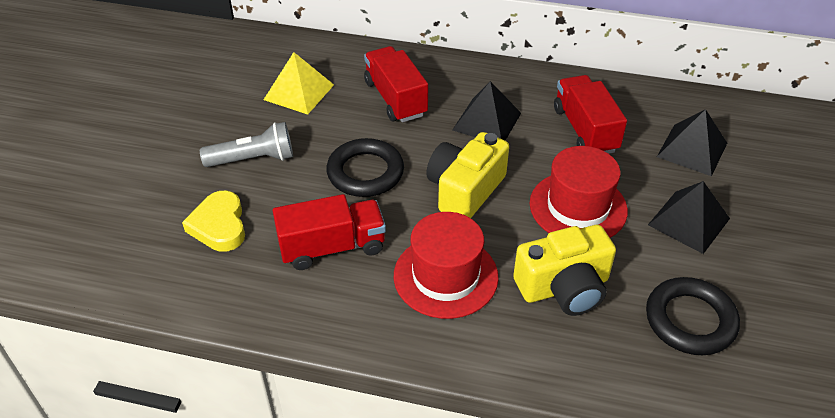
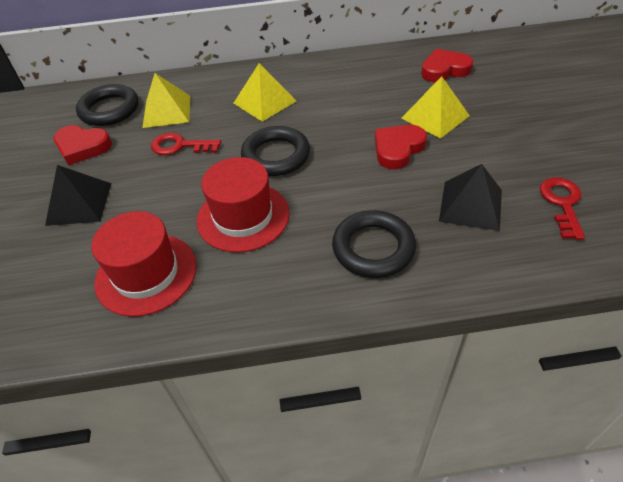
black pyramid: 3 -> 2
black ring: 2 -> 3
grey flashlight: 1 -> 0
red heart: 0 -> 3
red key: 0 -> 2
red truck: 3 -> 0
yellow camera: 2 -> 0
yellow heart: 1 -> 0
yellow pyramid: 1 -> 3

